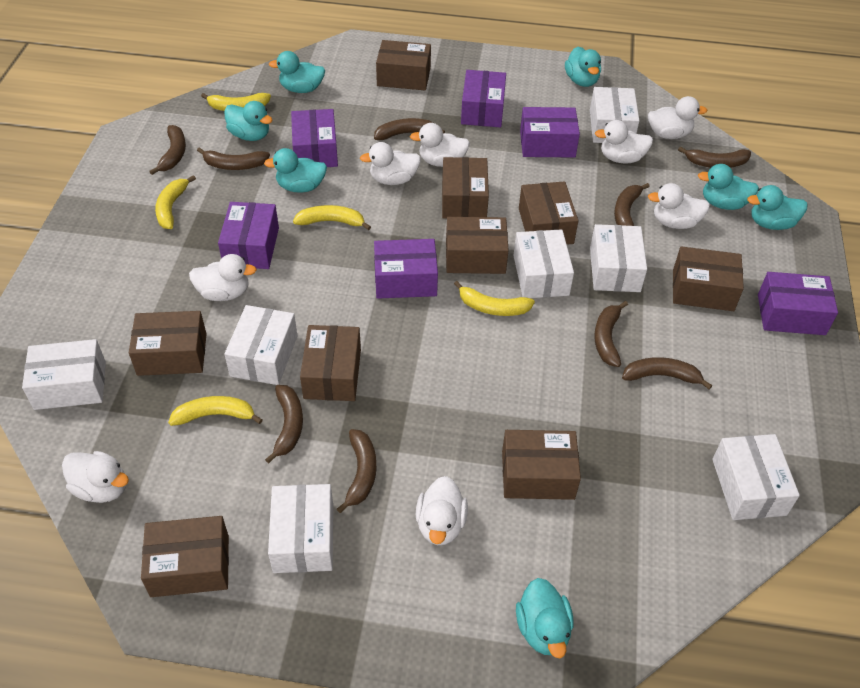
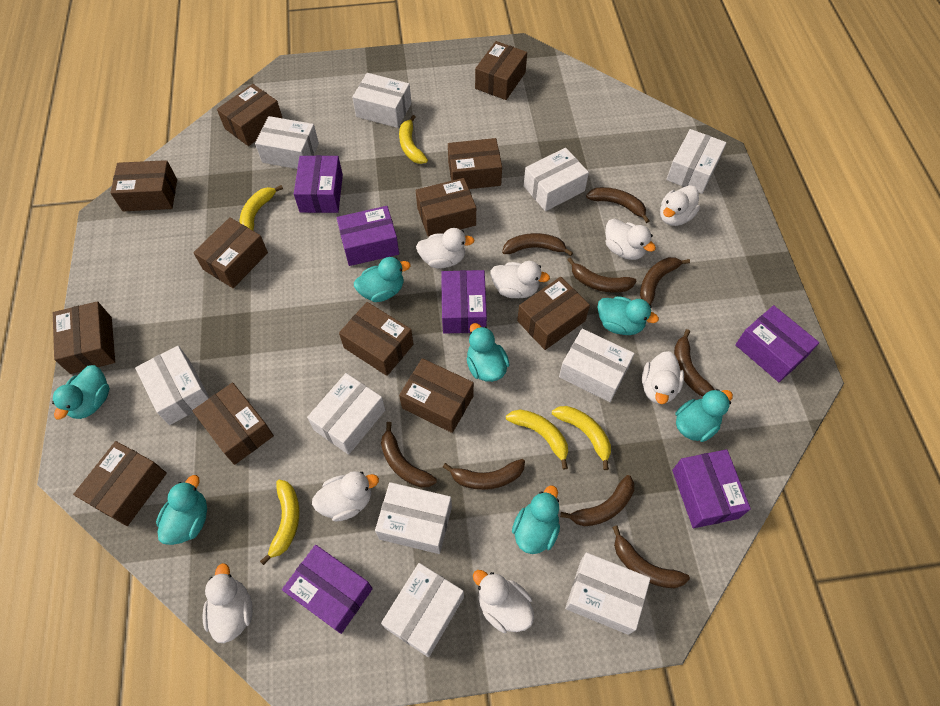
brown box: 9 -> 12
white box: 7 -> 10

